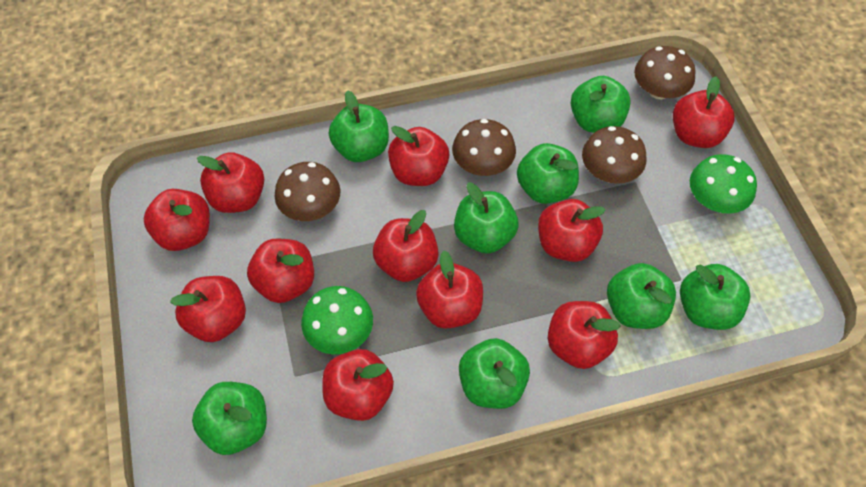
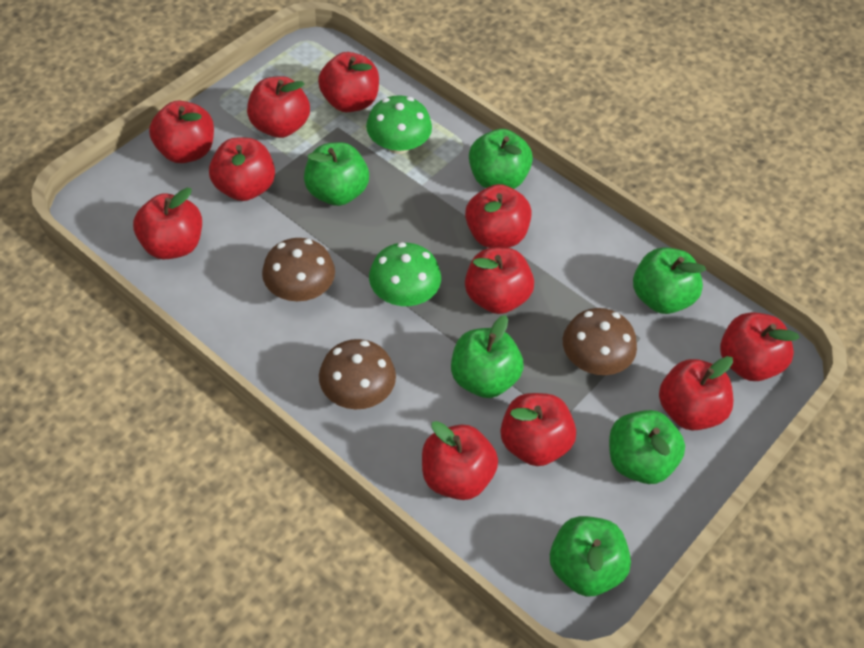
brown mushroom: 4 -> 3
green apple: 8 -> 6

